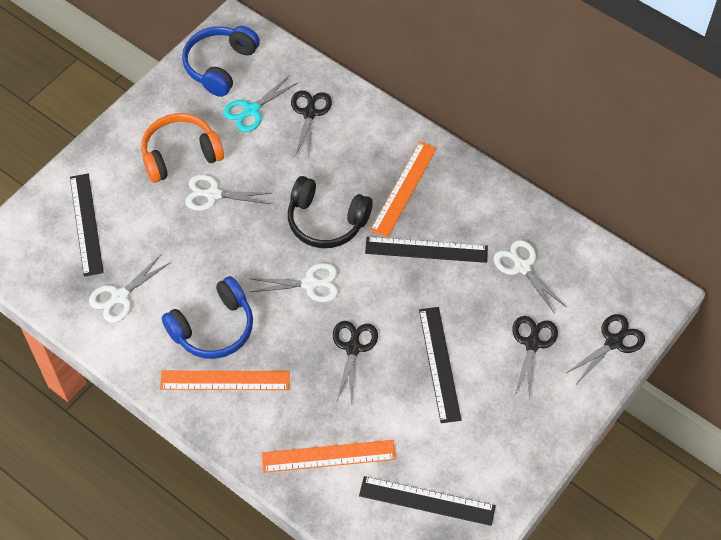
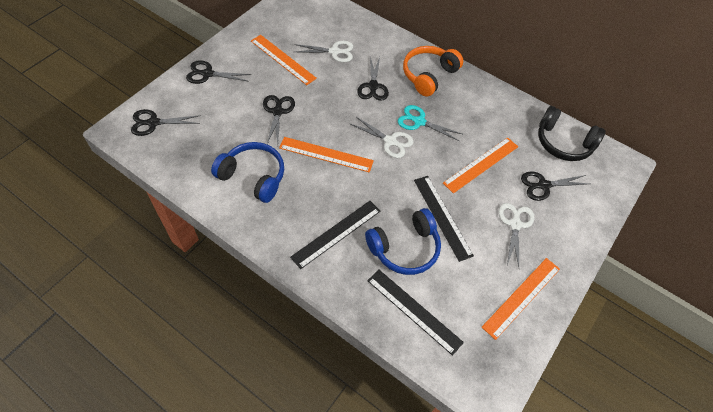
black ruler: 4 -> 3
black scissors: 4 -> 5
orange ruler: 3 -> 4
white scissors: 4 -> 3

